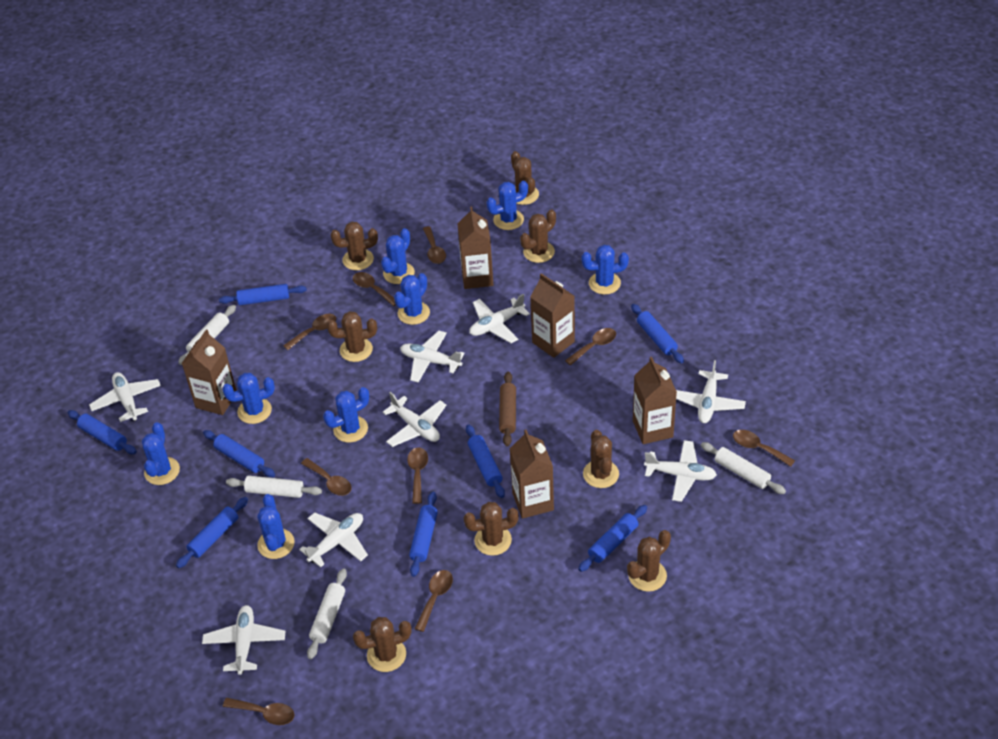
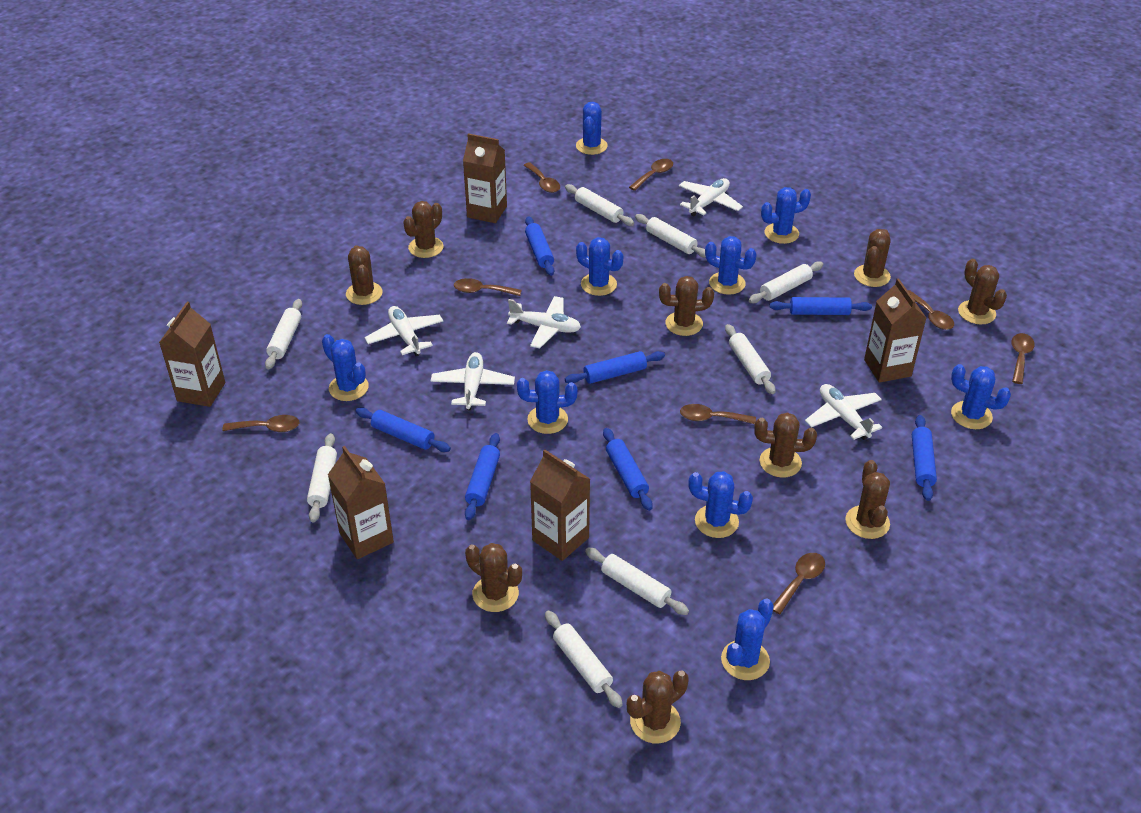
blue cactus: 8 -> 9
blue rolling pin: 8 -> 7
brown cactus: 8 -> 9
brown rolling pin: 1 -> 0
brown spoon: 9 -> 8
white plane: 8 -> 5
white rolling pin: 4 -> 8

